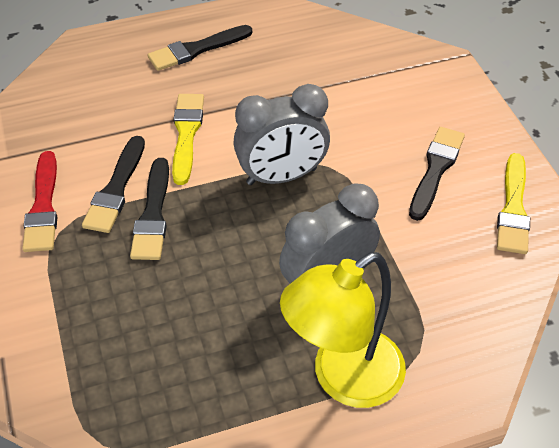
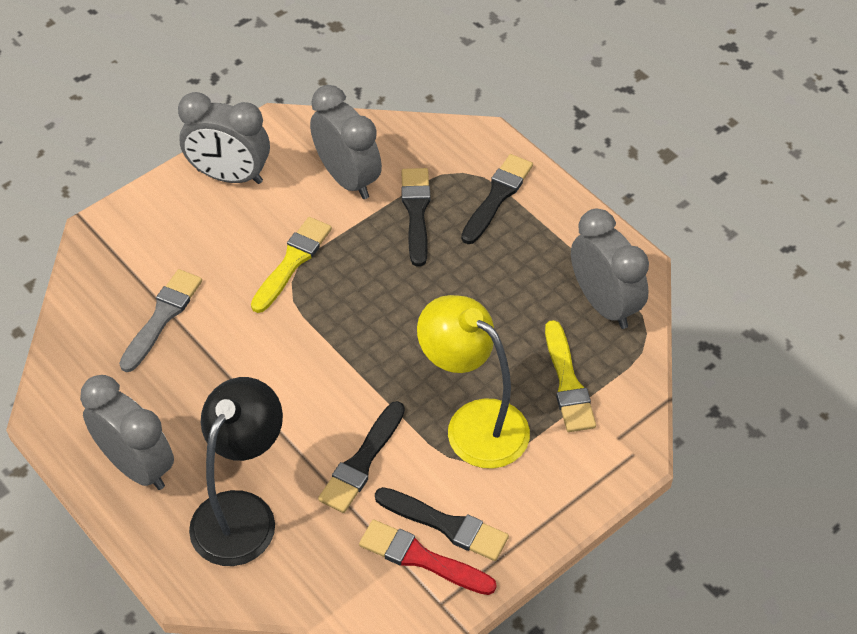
black lamp: 0 -> 1
grey brush: 0 -> 1
grey clock: 2 -> 4

